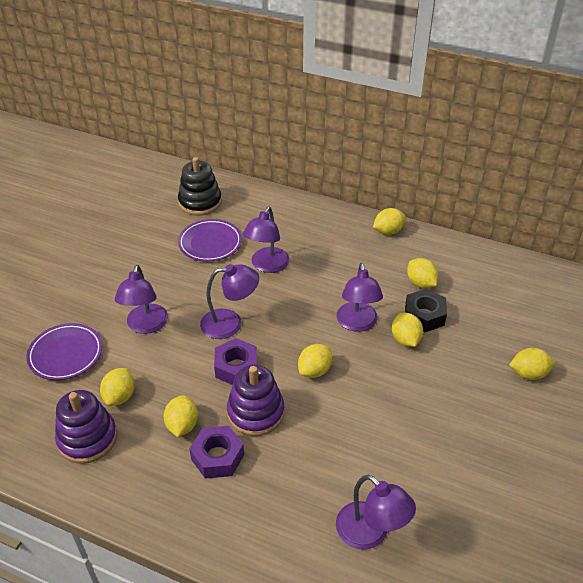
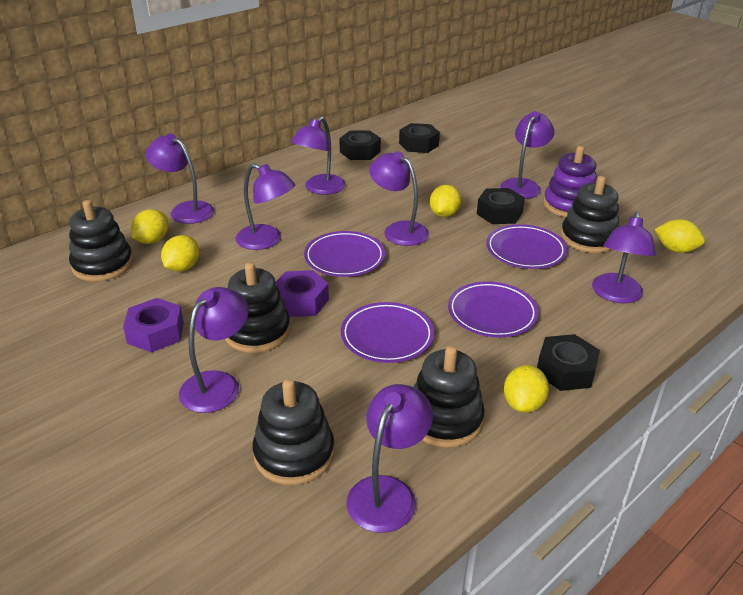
black nut: 1 -> 4
black stacking toy: 1 -> 5
purple lamp: 5 -> 8
purple plate: 2 -> 4
purple stacking toy: 2 -> 1
yellow lemon: 7 -> 5

